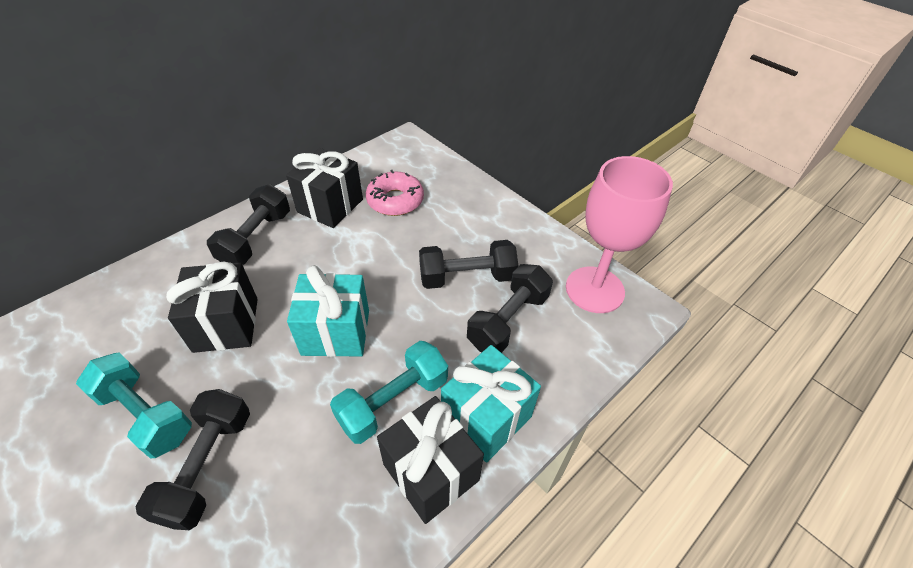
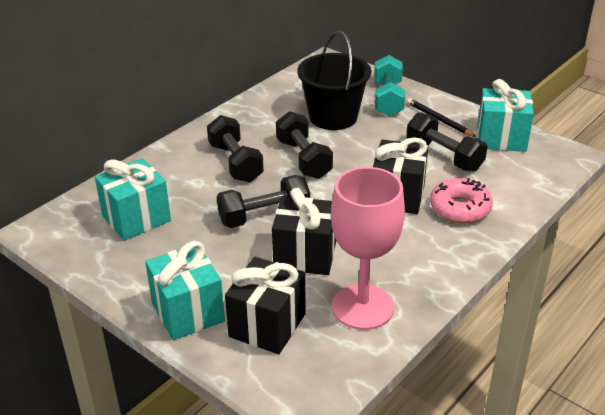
black bucket: 0 -> 1
black pencil: 0 -> 1
turquoise dumbbell: 2 -> 1
turquoise gift: 2 -> 3

